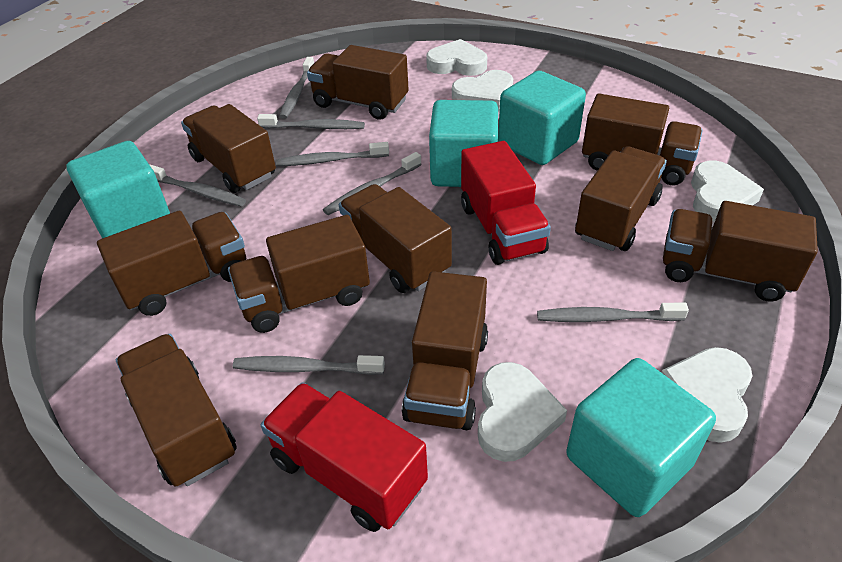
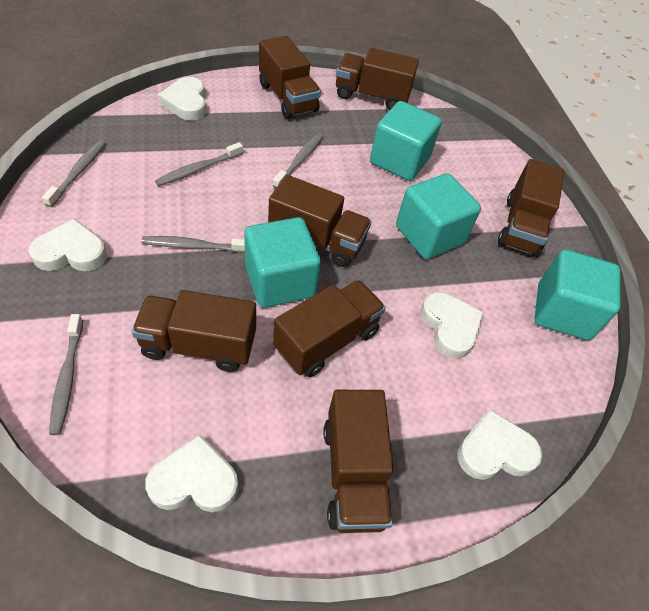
brown truck: 10 -> 7
grey toothbrush: 7 -> 5
red truck: 2 -> 0

